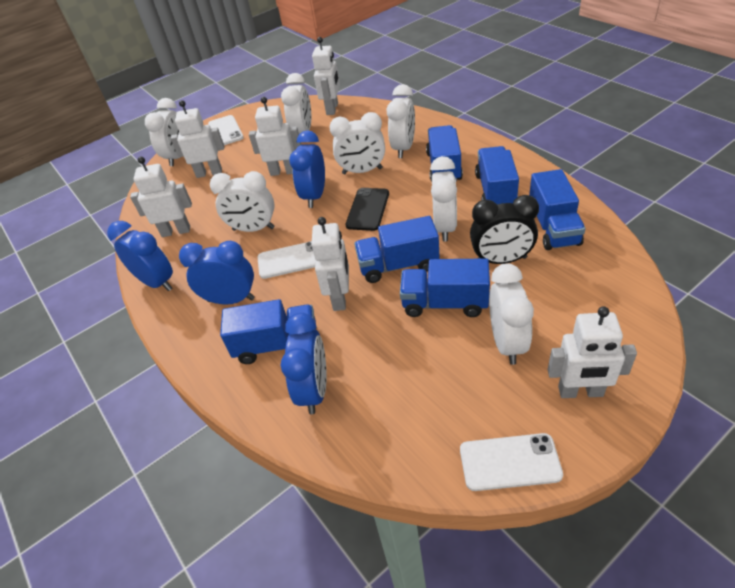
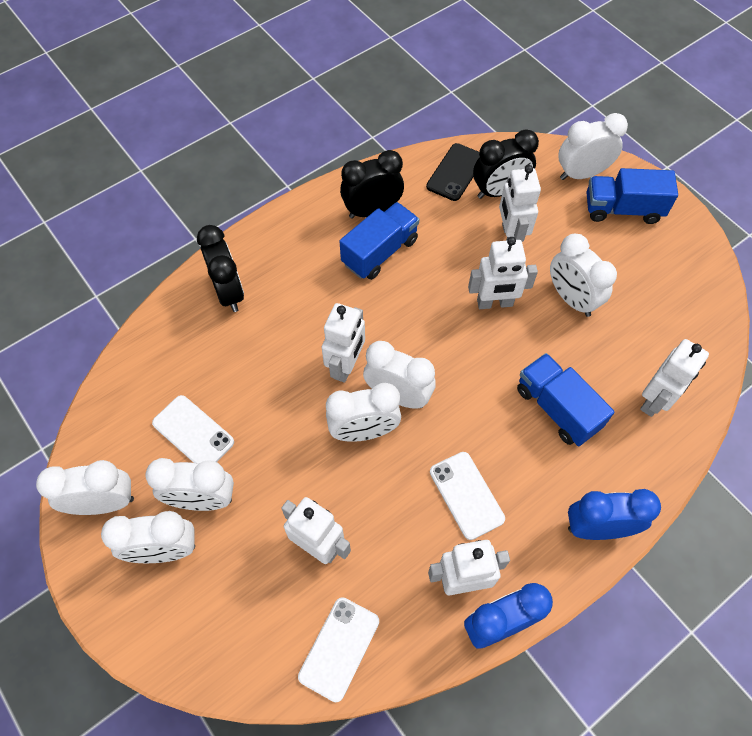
black clock: 1 -> 3
blue clock: 4 -> 2
blue truck: 6 -> 3

